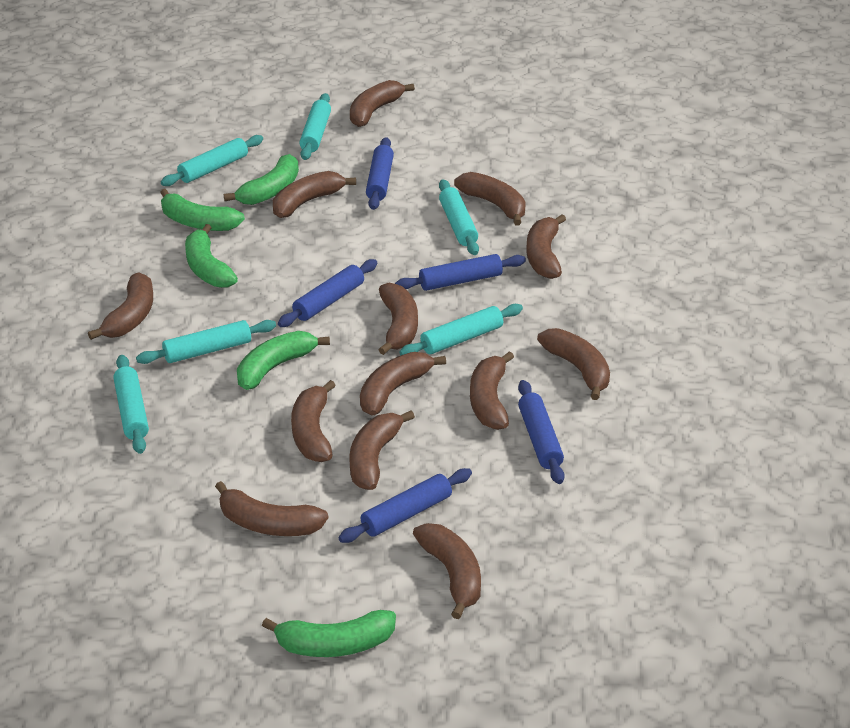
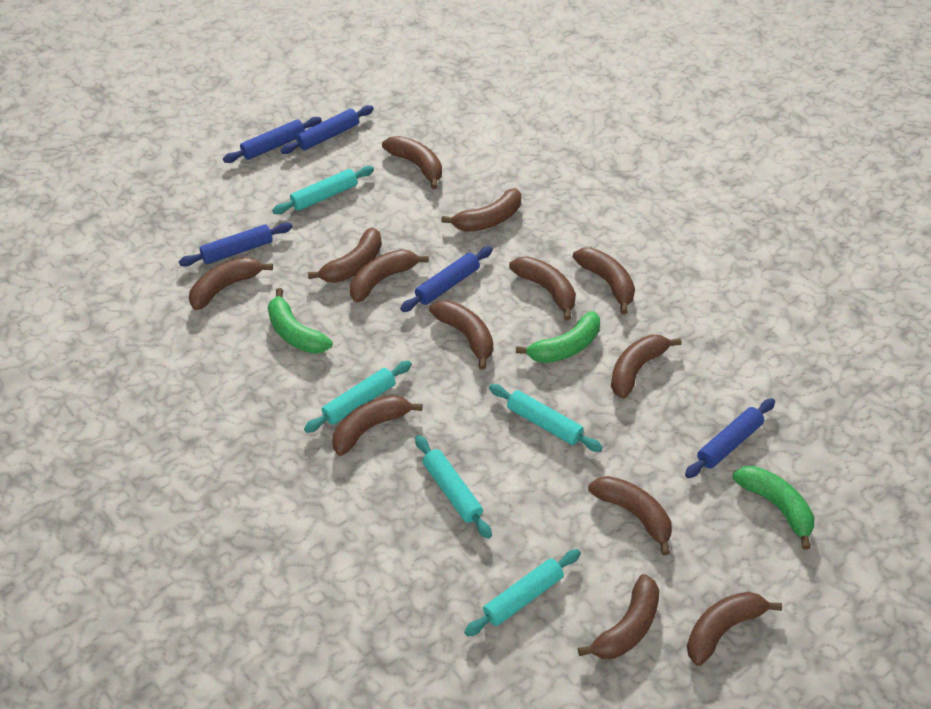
green banana: 5 -> 3
turquoise rolling pin: 6 -> 5

